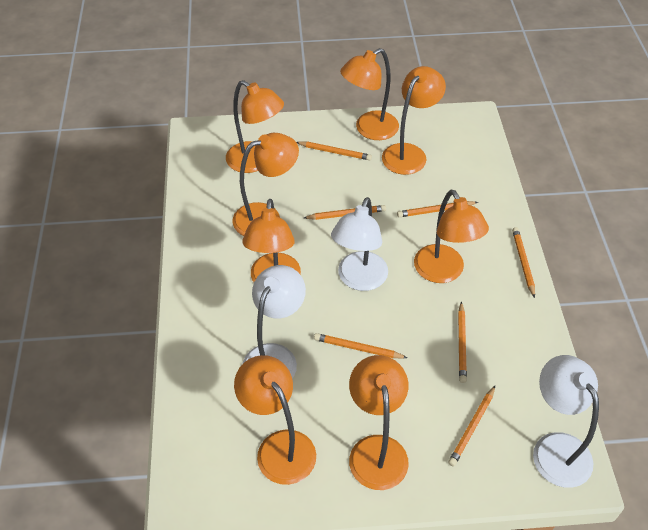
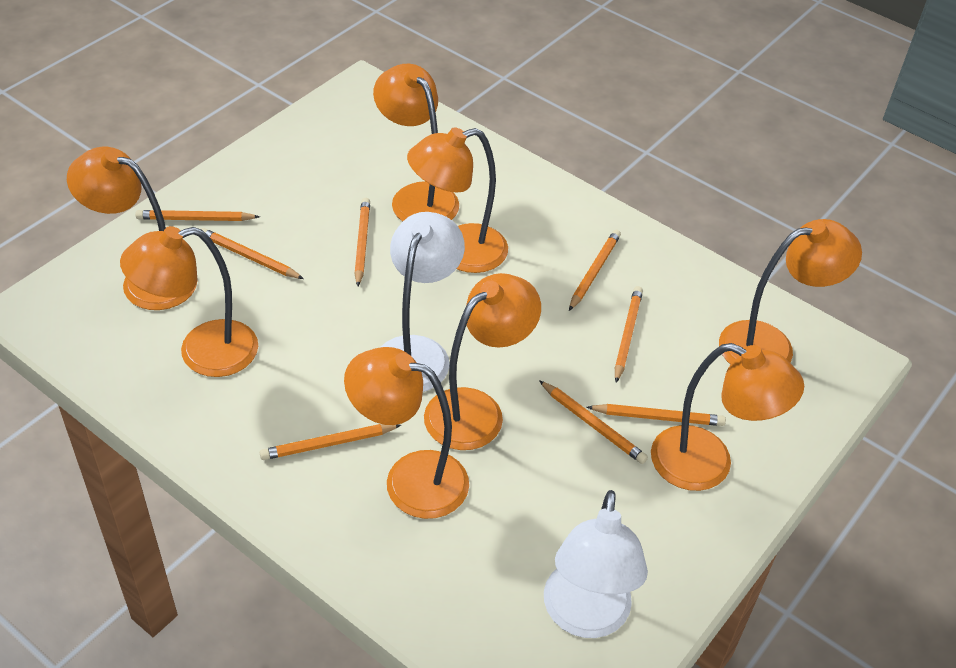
orange pencil: 7 -> 8
white lamp: 3 -> 2

